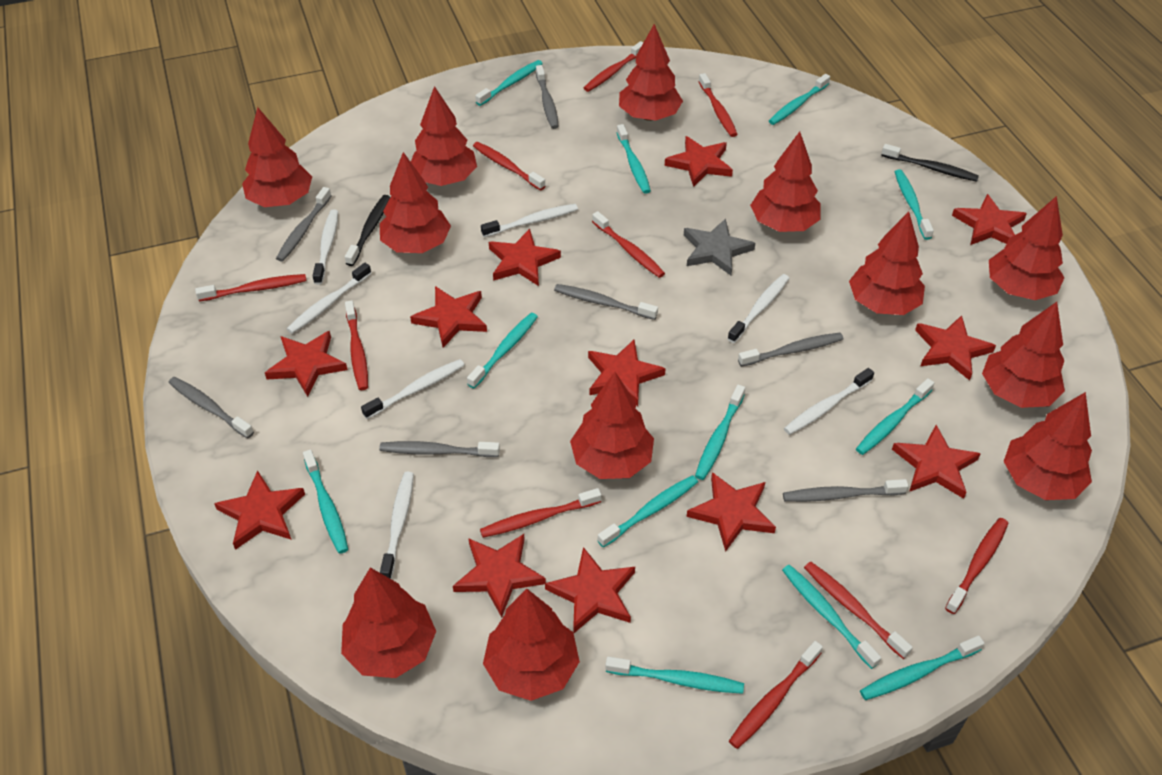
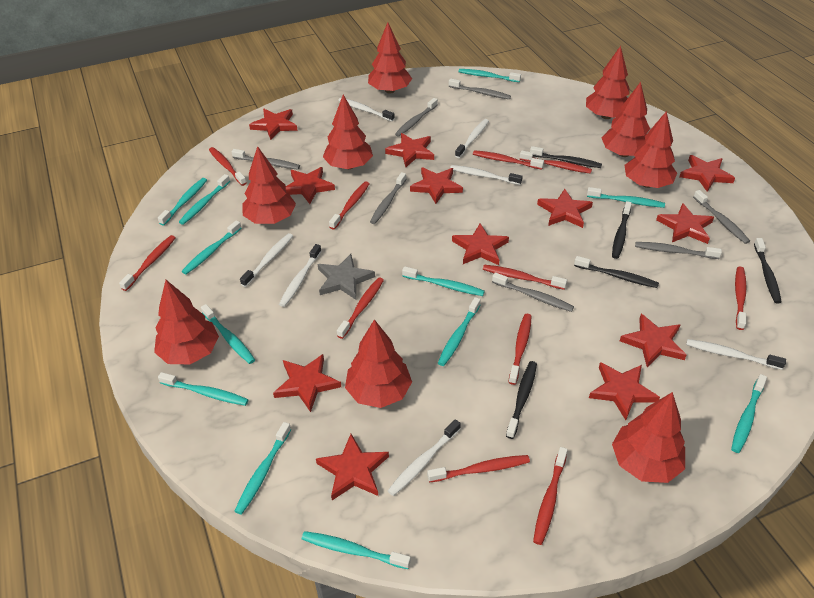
black toothbrush: 2 -> 5
red toothbrush: 10 -> 11
red tree: 12 -> 9

